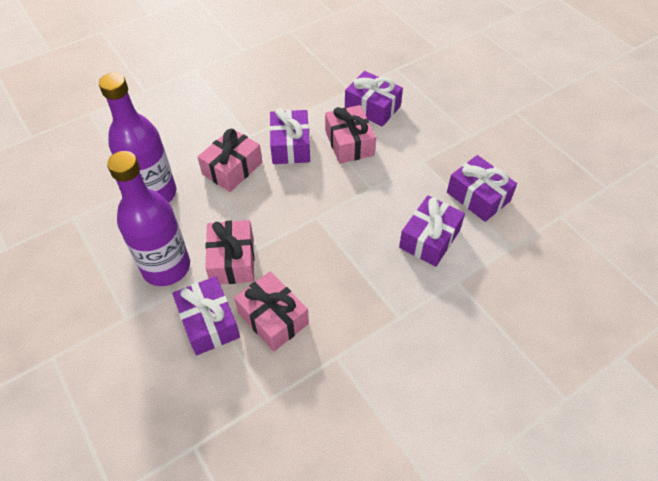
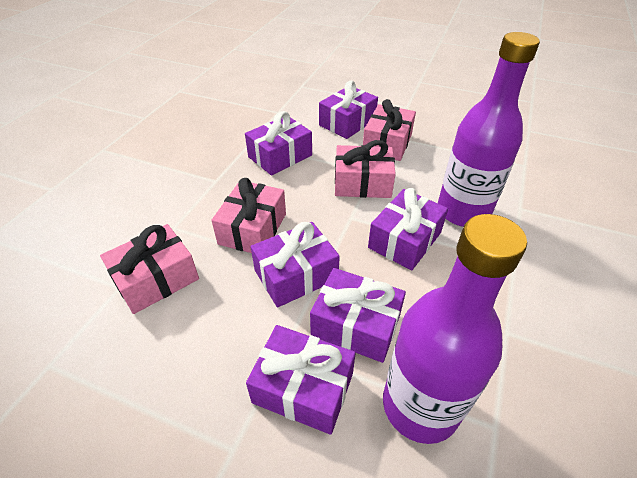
purple gift: 5 -> 6

